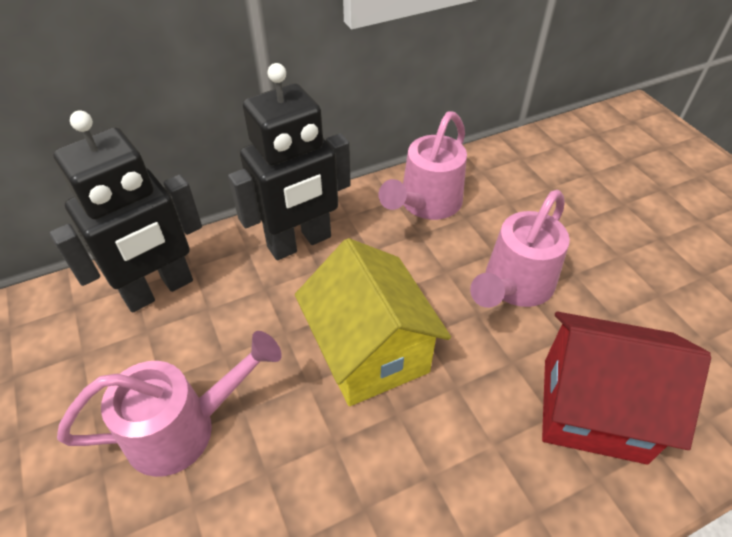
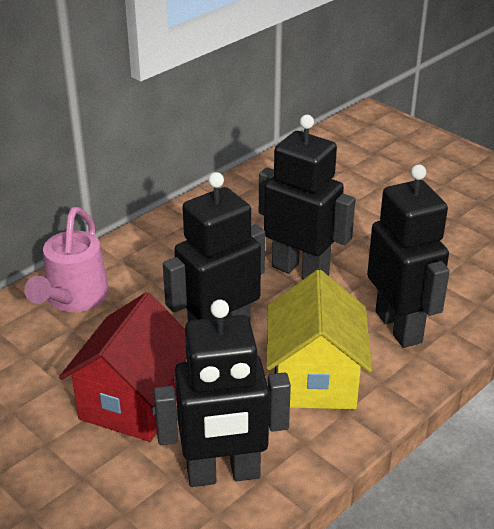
black robot: 2 -> 4
pink watering can: 3 -> 1

